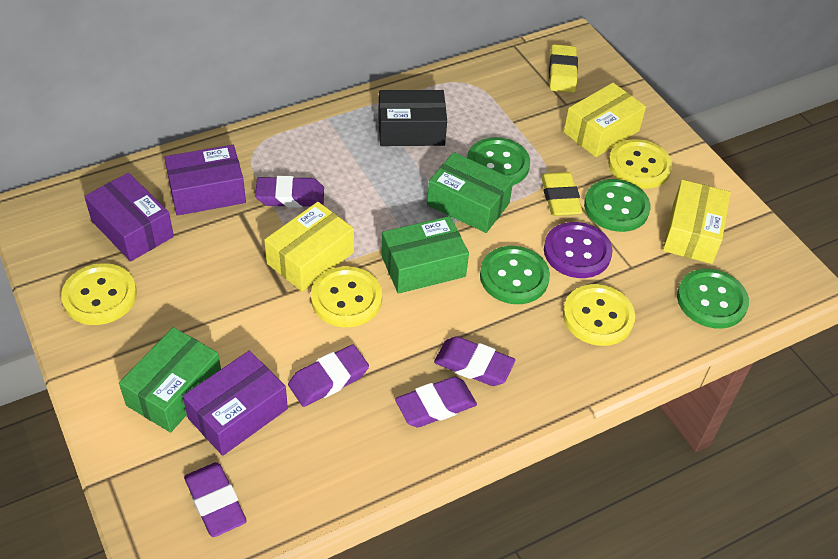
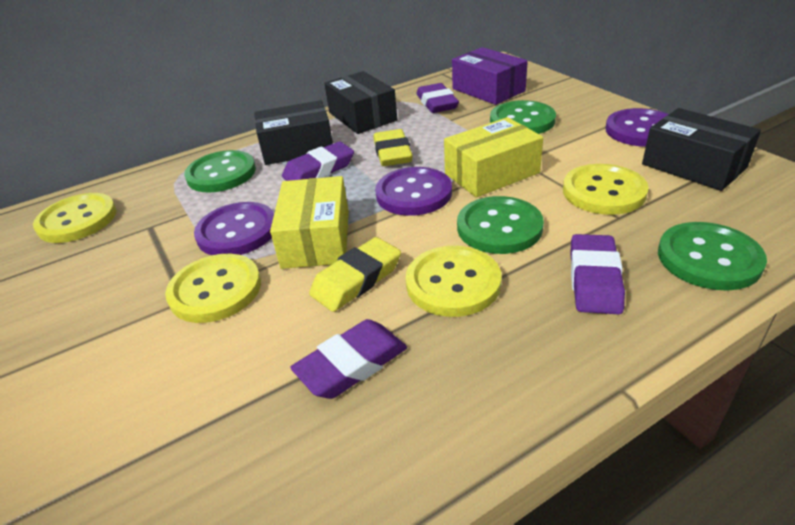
black box: 1 -> 3
green box: 3 -> 0
purple box: 3 -> 1
purple button: 1 -> 3
purple eraser: 5 -> 4
yellow box: 3 -> 2

